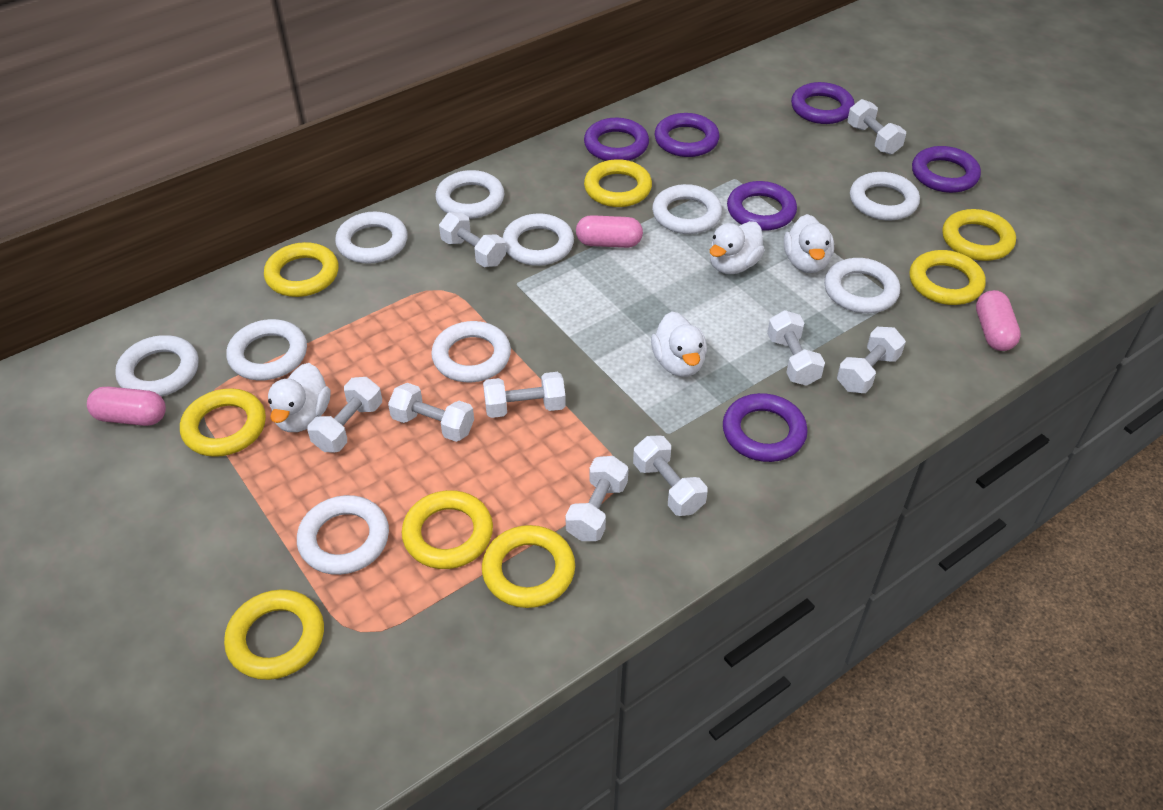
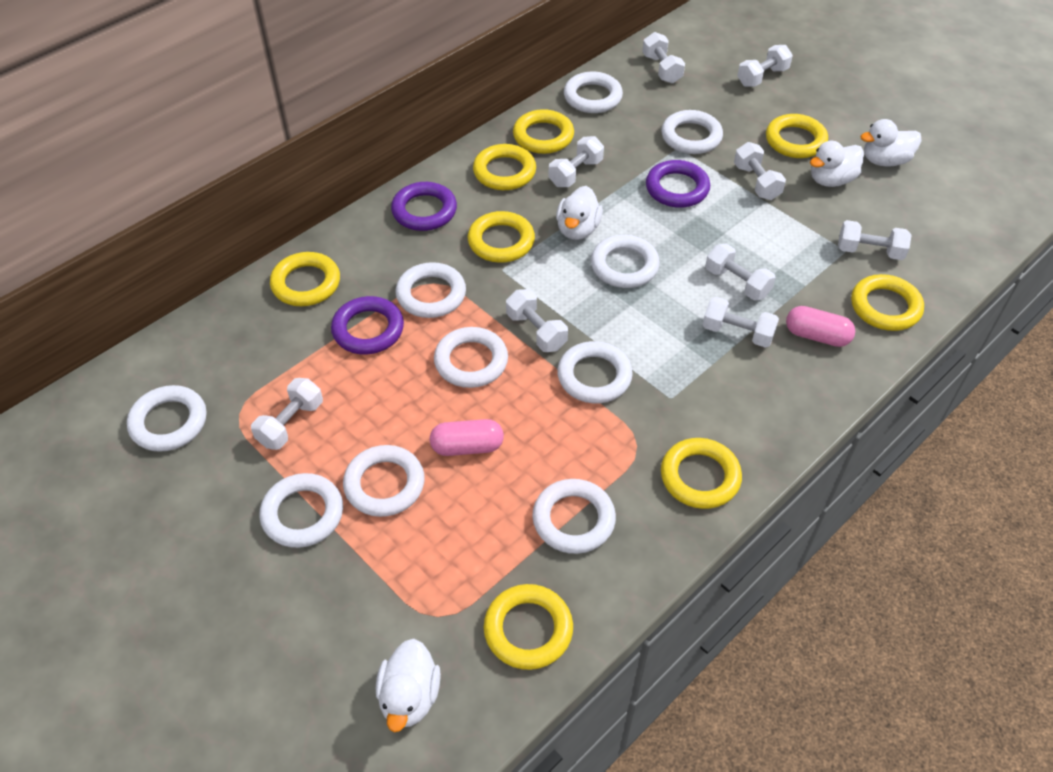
pink capsule: 3 -> 2
purple ring: 6 -> 3

